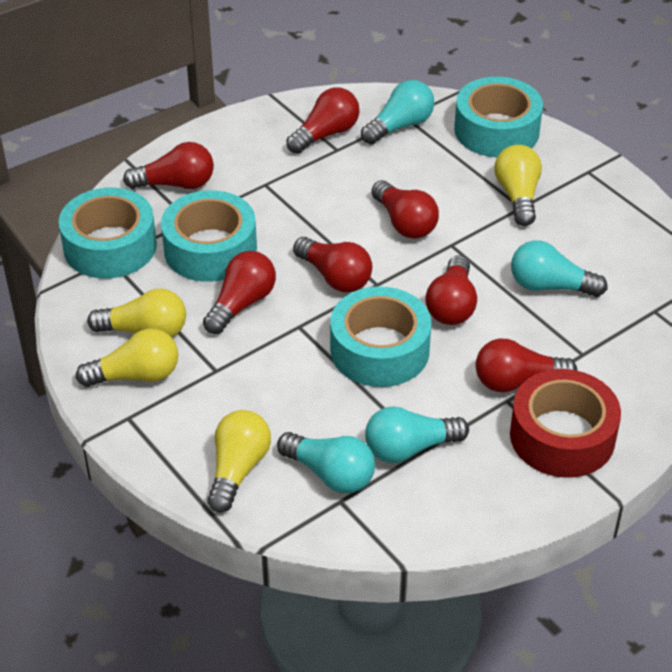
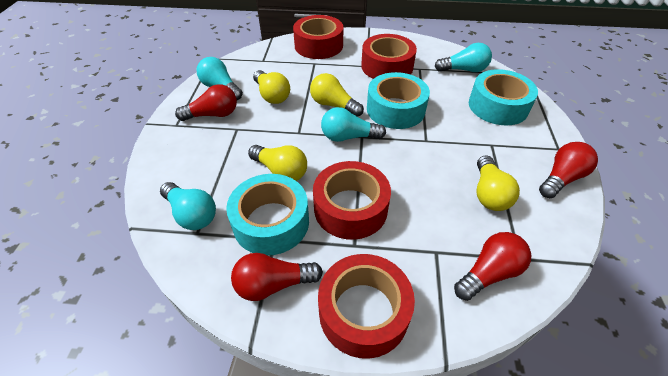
red light bulb: 7 -> 4
red tape: 1 -> 4
turquoise tape: 4 -> 3

